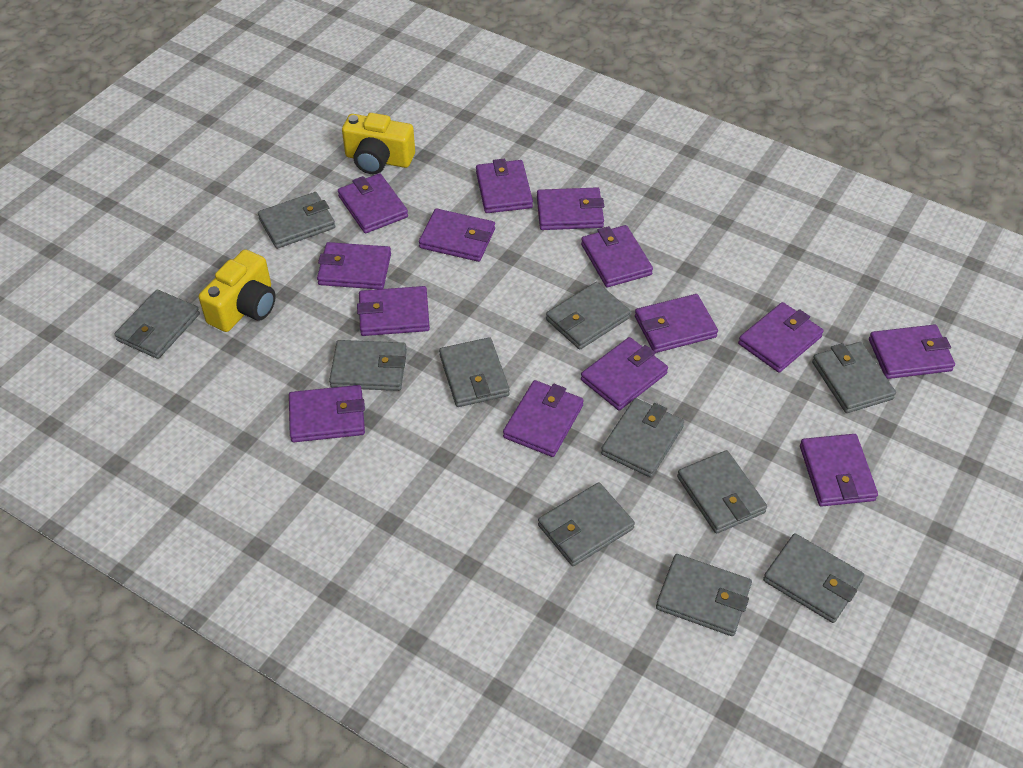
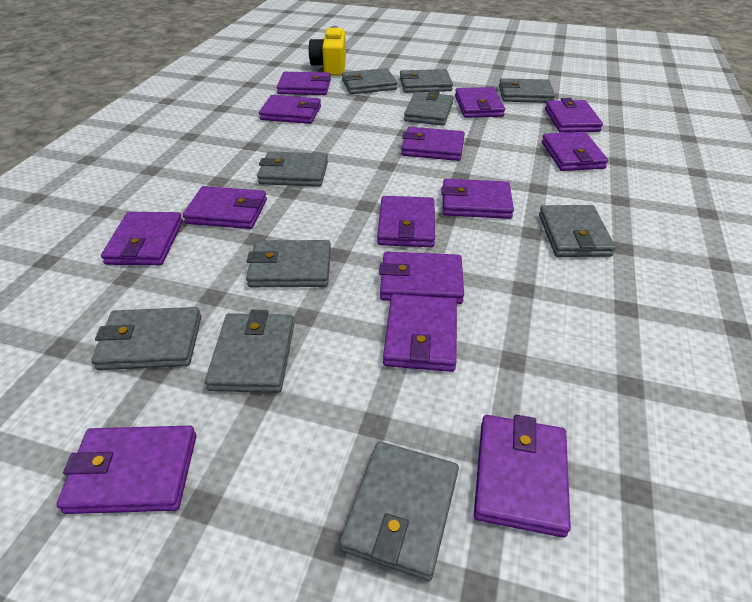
grey wallet: 11 -> 10
yellow camera: 2 -> 1

